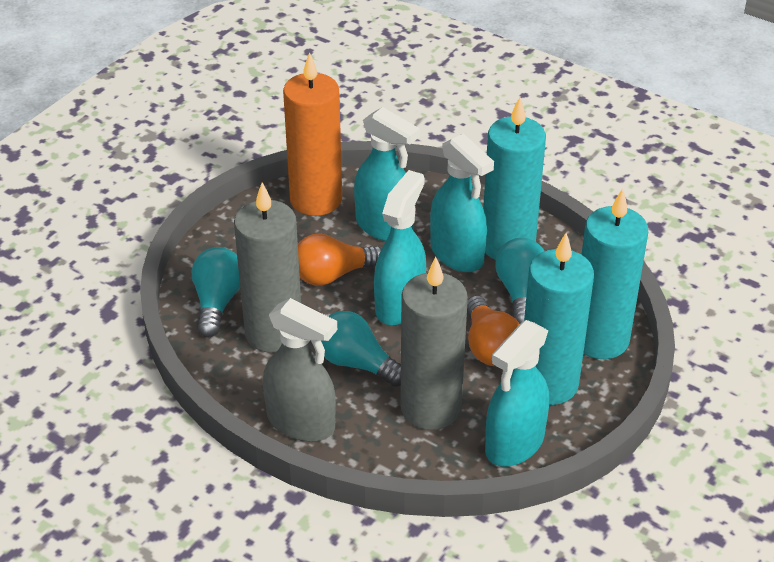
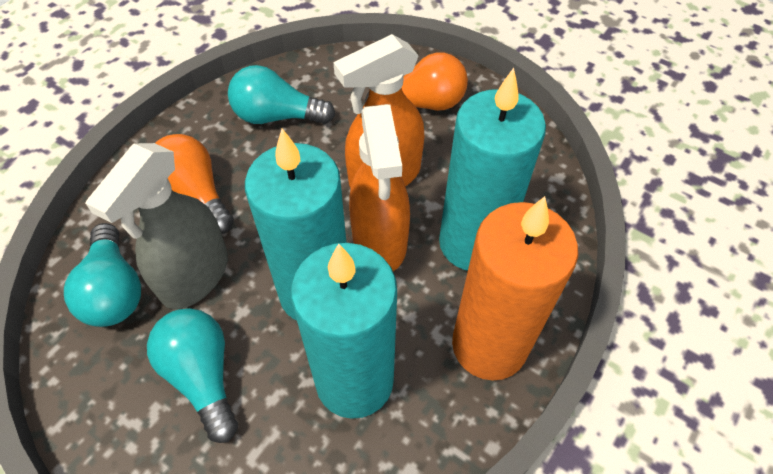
grey candle: 2 -> 0
orange spray bottle: 0 -> 2
turquoise spray bottle: 4 -> 0

